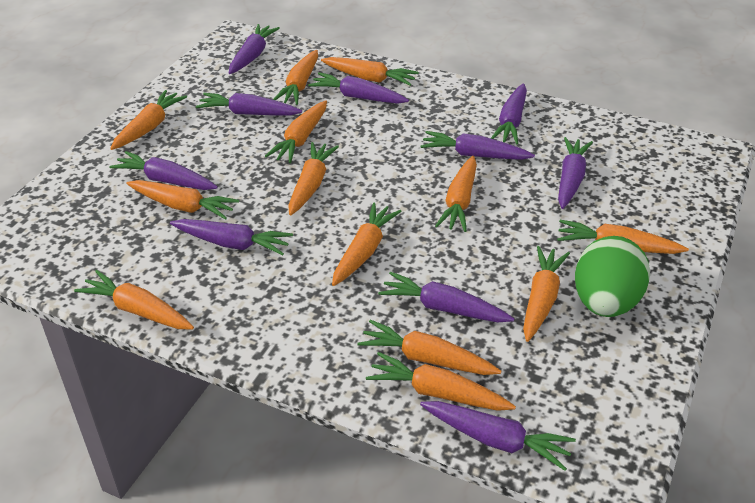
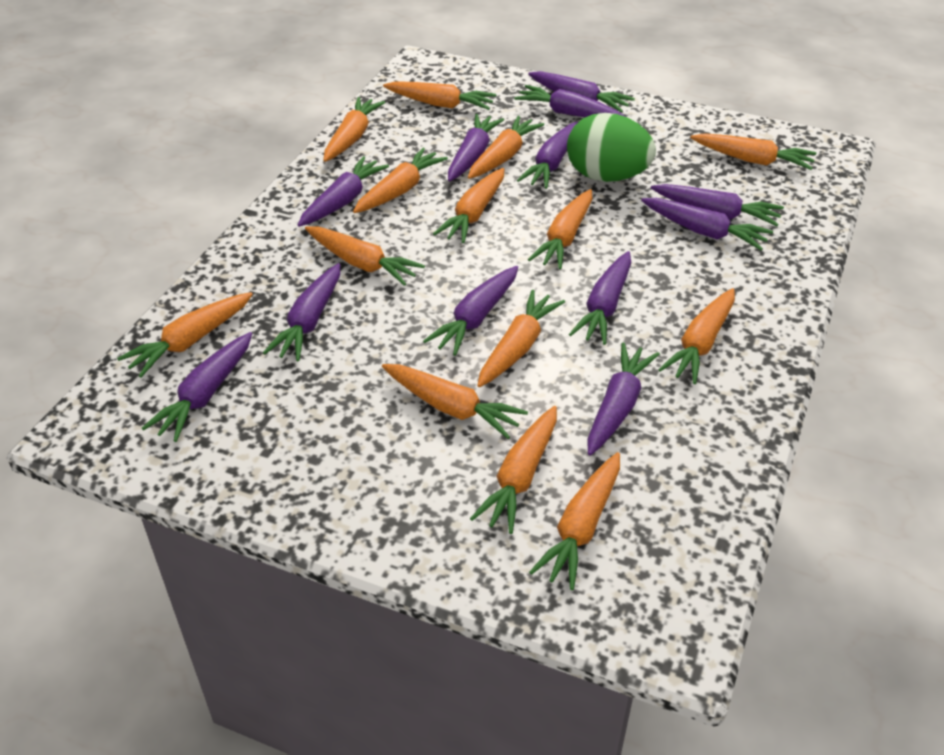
orange carrot: 13 -> 14
purple carrot: 10 -> 12

